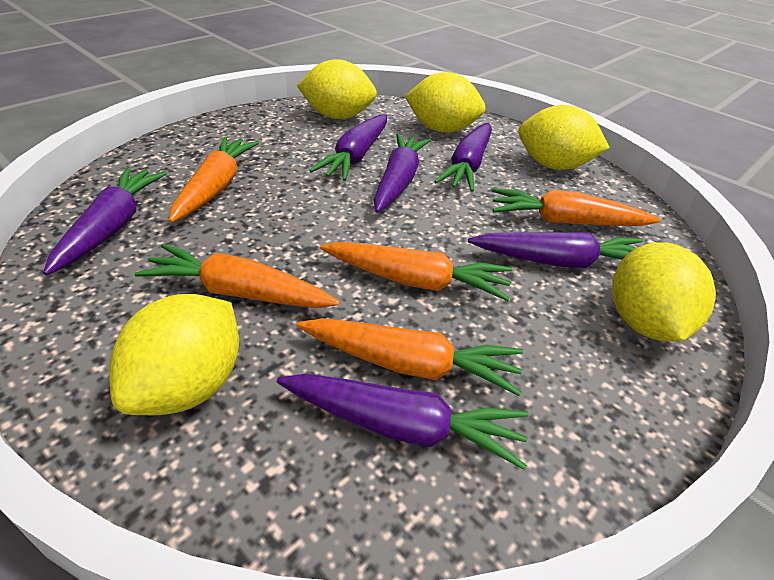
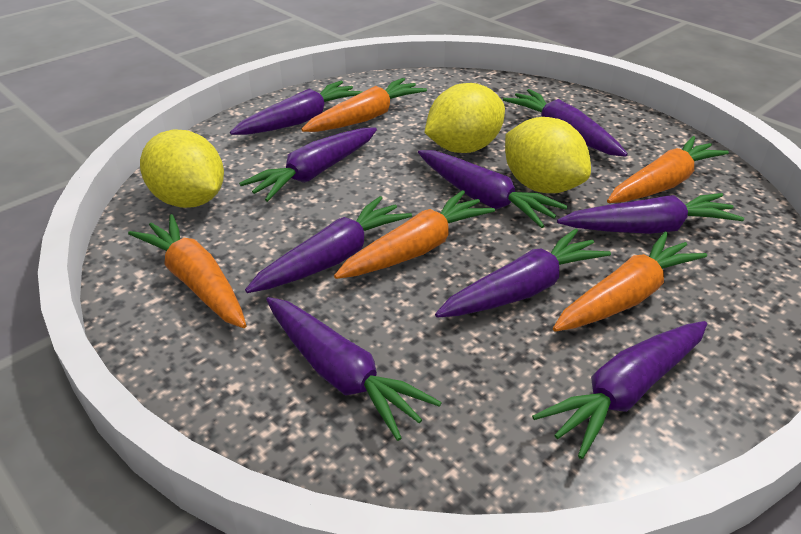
purple carrot: 6 -> 9
yellow lemon: 5 -> 3

